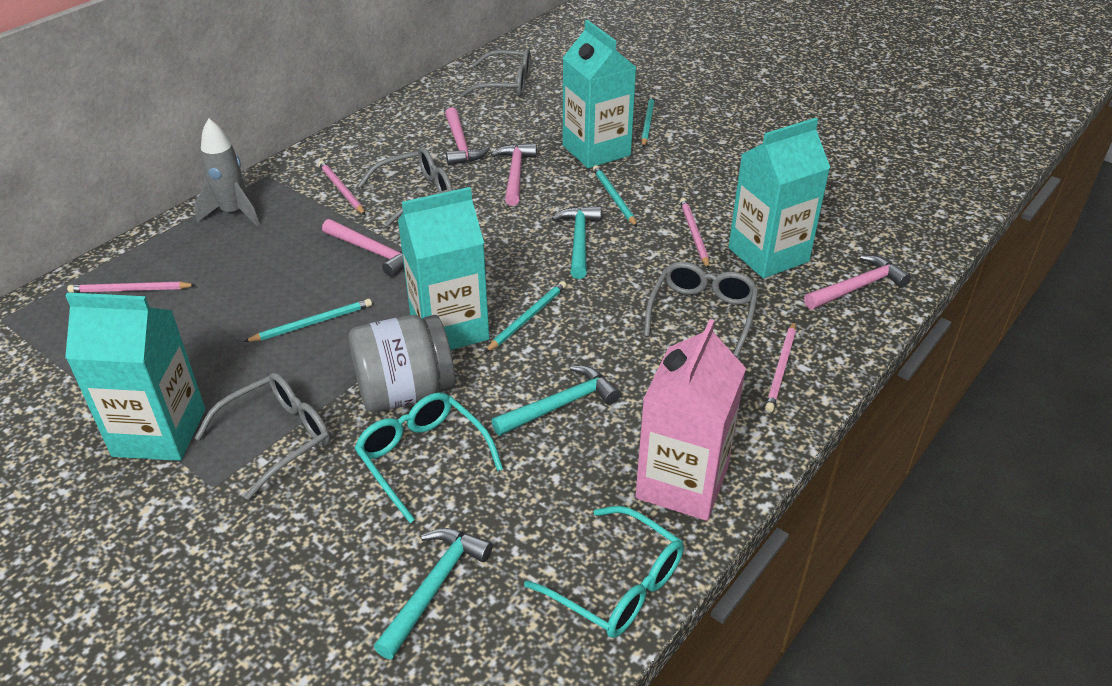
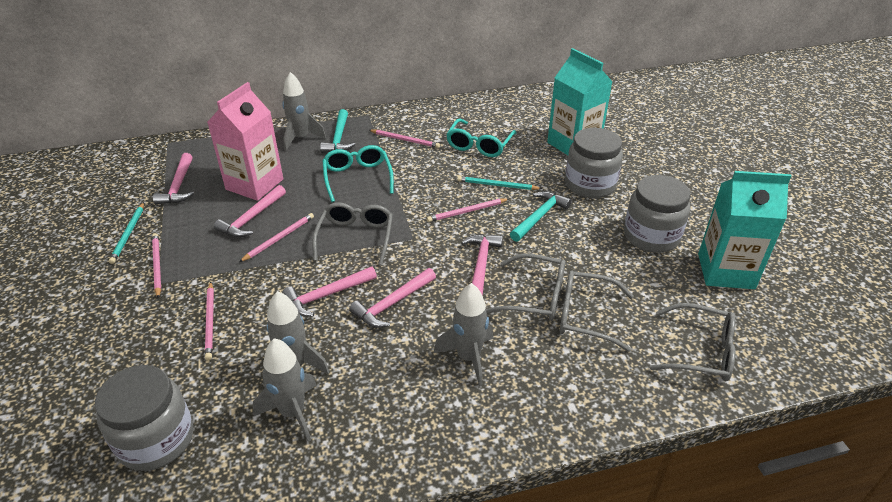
grey jar: 1 -> 3
grey rocket: 1 -> 4
pink hammer: 4 -> 5
pink pencil: 4 -> 5
turquoise carton: 4 -> 2
turquoise hammer: 3 -> 2
turquoise pencil: 4 -> 2

